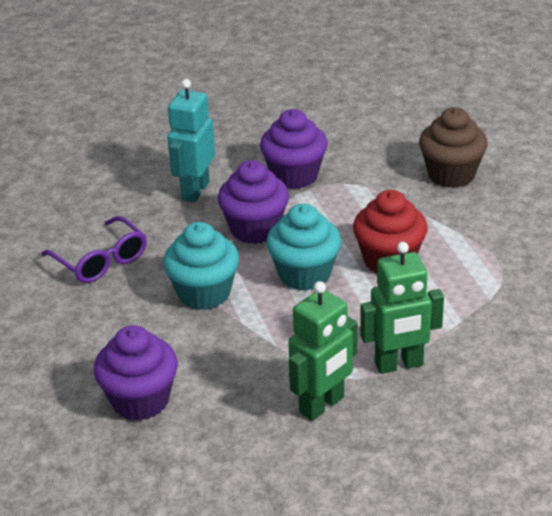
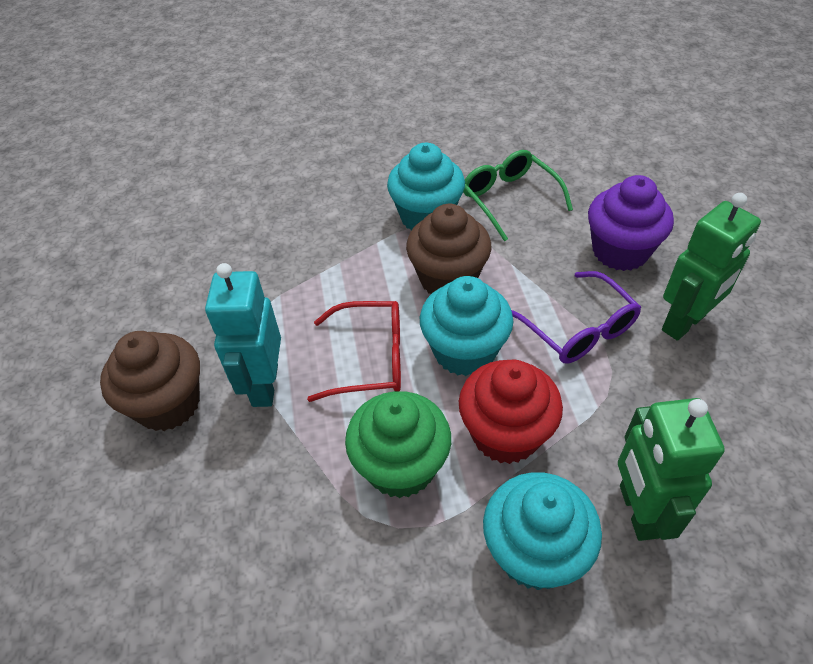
brown cupcake: 1 -> 2
green cupcake: 0 -> 1
green glasses: 0 -> 1
purple cupcake: 3 -> 1
red glasses: 0 -> 1
turquoise cupcake: 2 -> 3

